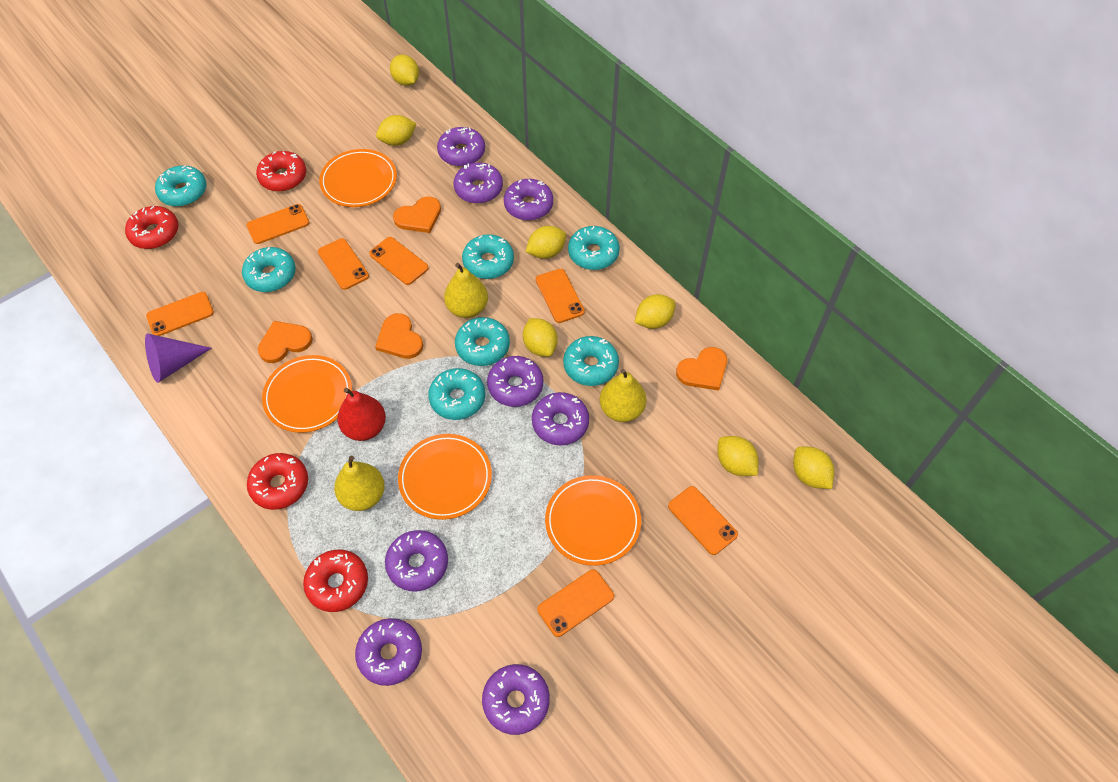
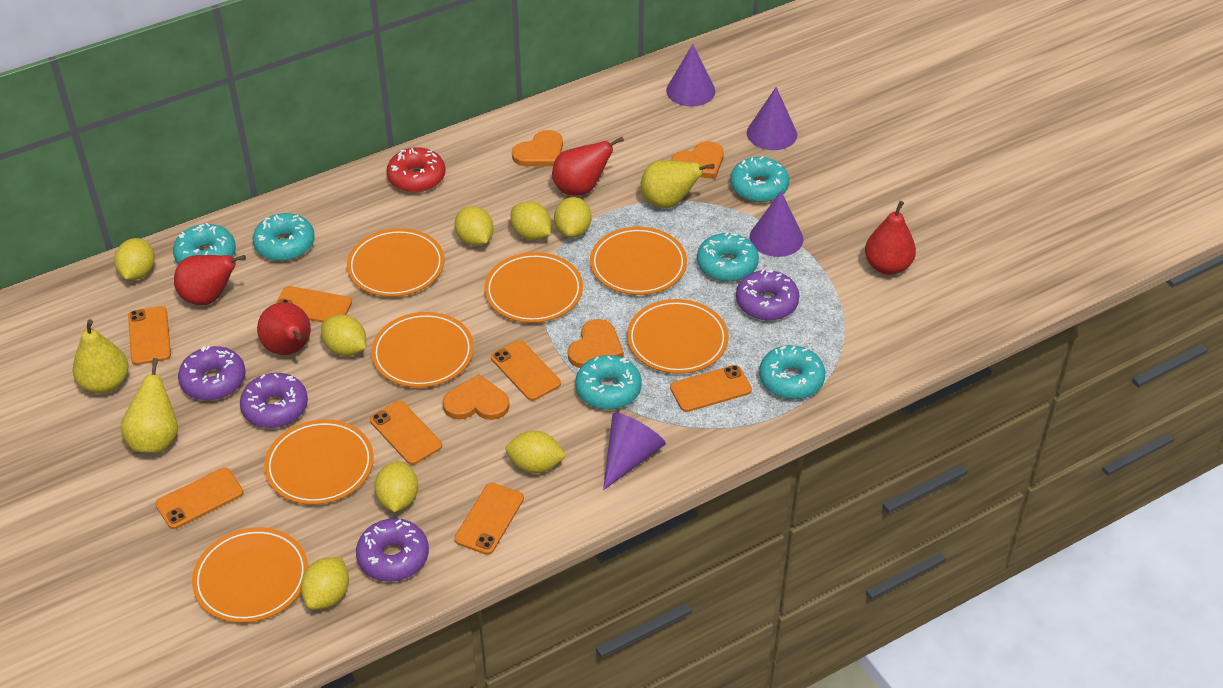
orange plate: 4 -> 7
purple cone: 1 -> 4
purple donut: 8 -> 4
red donut: 4 -> 1
red pear: 1 -> 4
turquoise donut: 7 -> 6
yellow lemon: 7 -> 8

